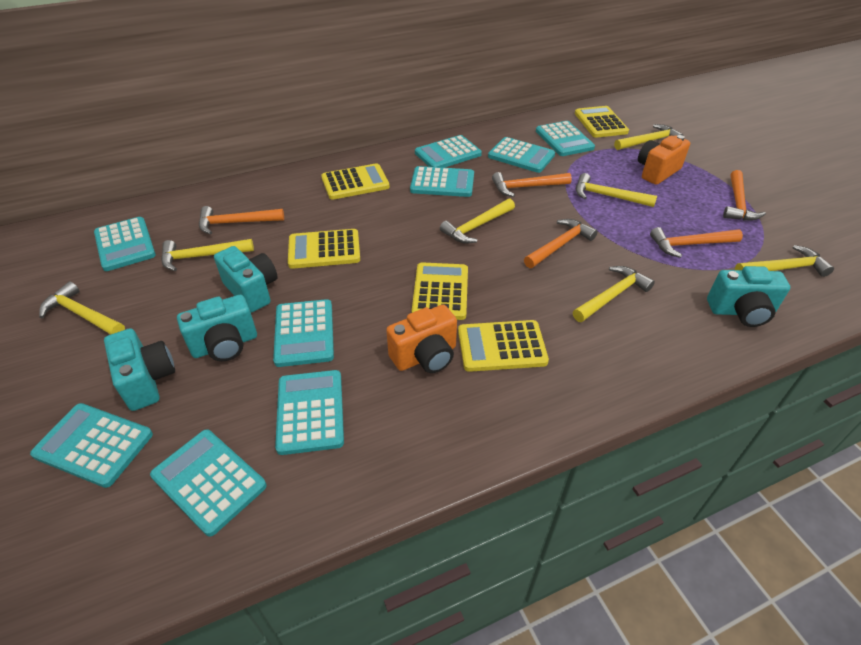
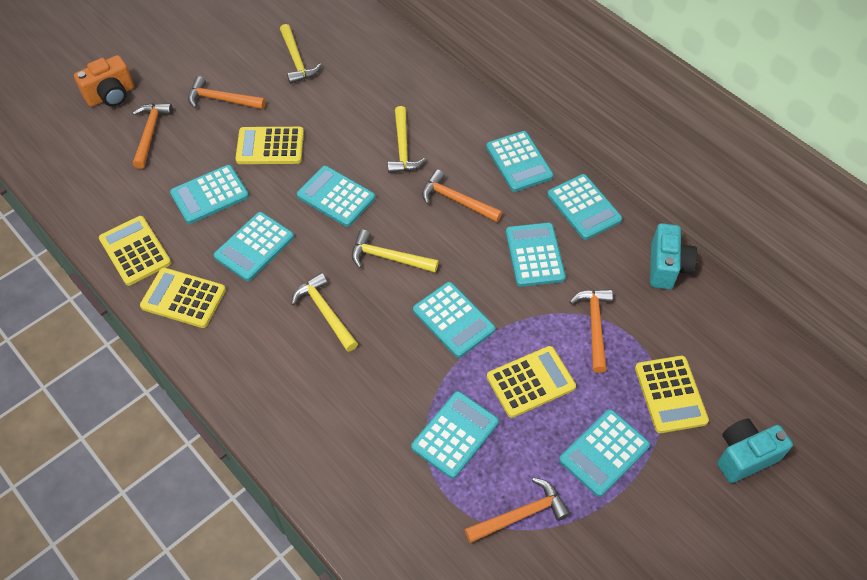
orange camera: 2 -> 1
turquoise camera: 4 -> 2
yellow hammer: 7 -> 4

